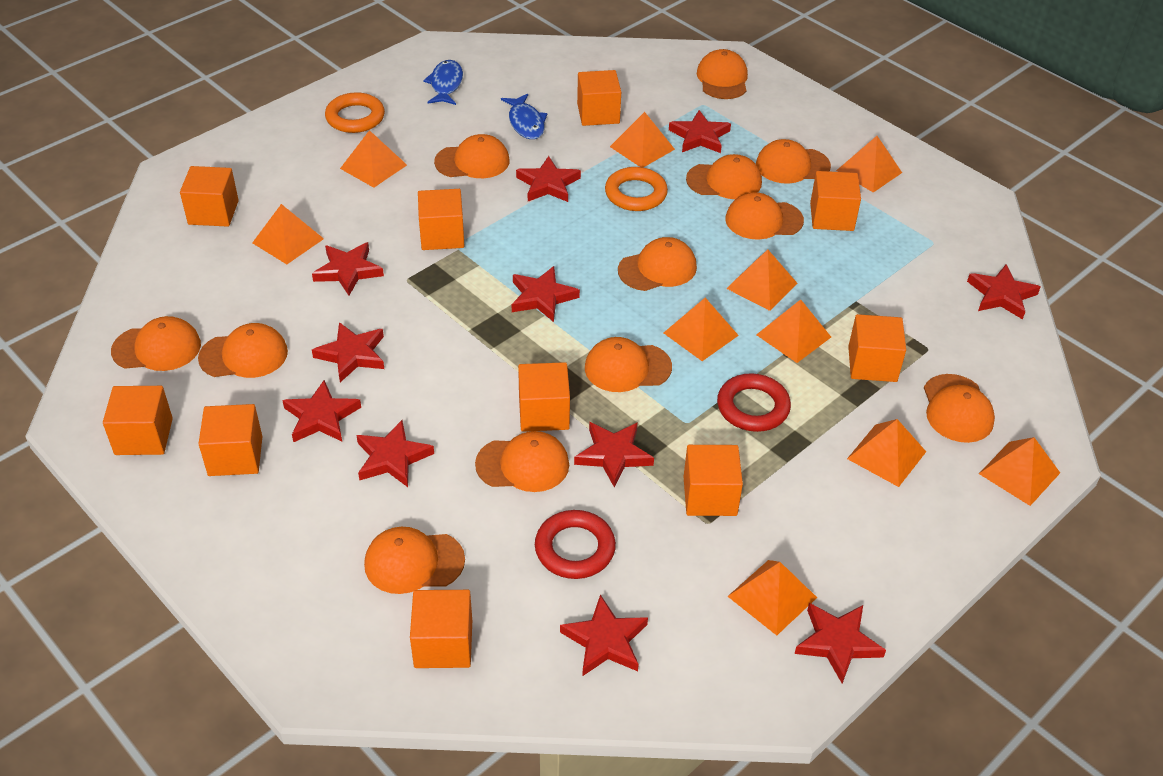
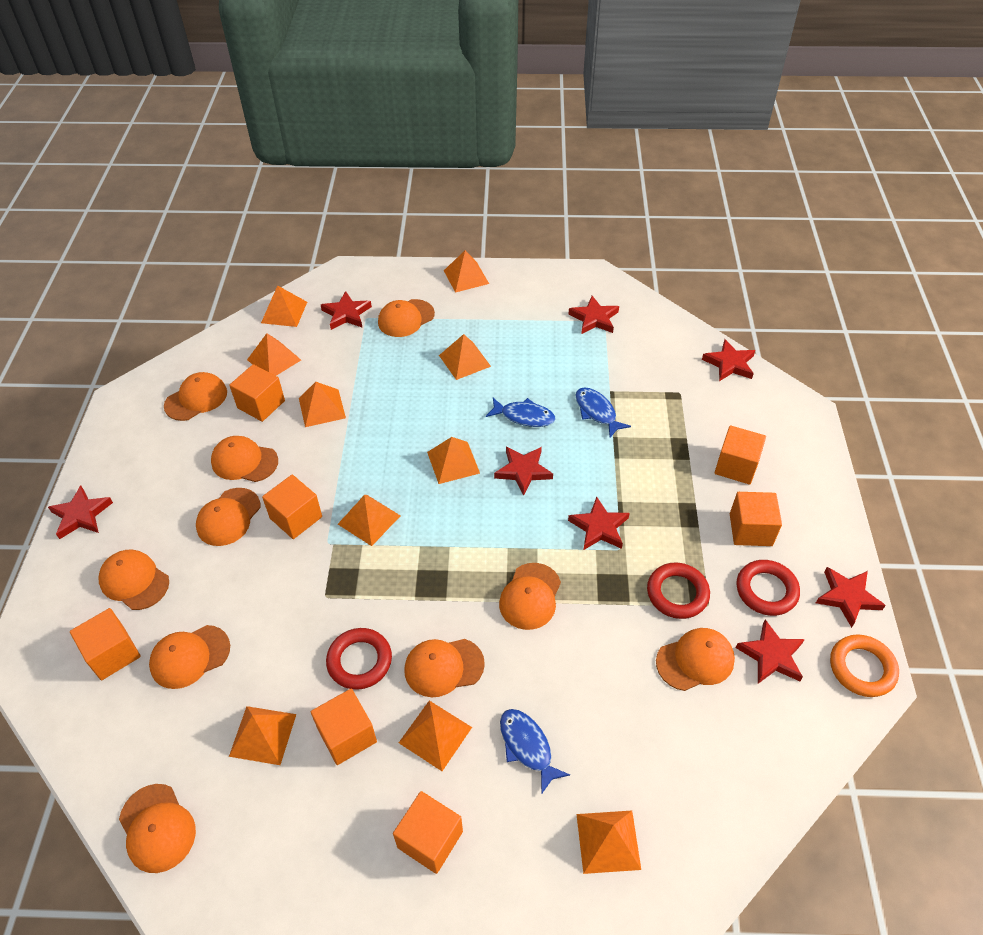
blue fish: 2 -> 3
orange cap: 12 -> 10
orange cube: 10 -> 7
orange ring: 2 -> 1
red ring: 2 -> 3
red star: 11 -> 8

